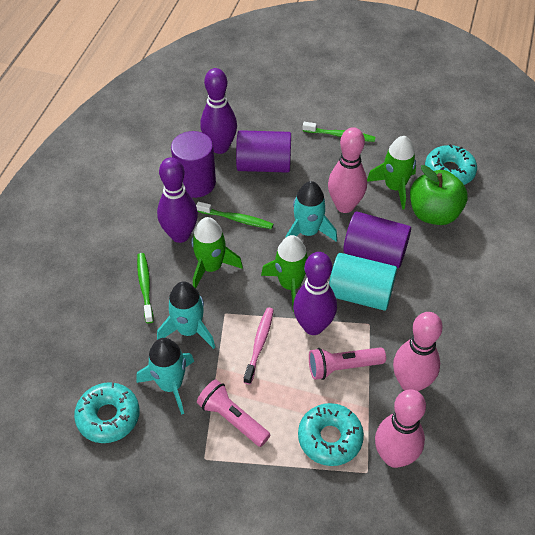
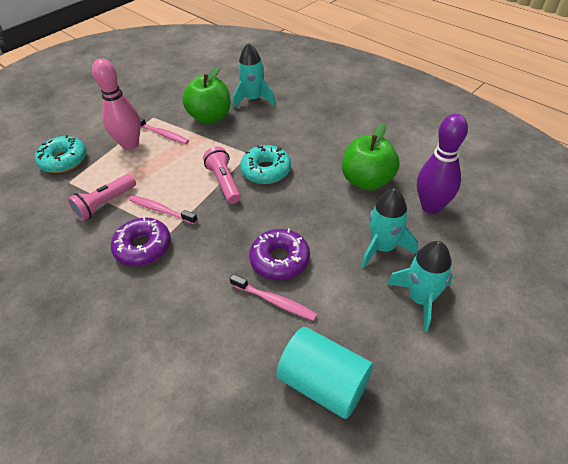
green apple: 1 -> 2
green rocket: 3 -> 0
green toothbrush: 3 -> 0
pink bowling pin: 3 -> 1
pink toothbrush: 1 -> 3
purple bowling pin: 3 -> 1
purple cylinder: 3 -> 0
purple donut: 0 -> 2
turquoise donut: 3 -> 2

